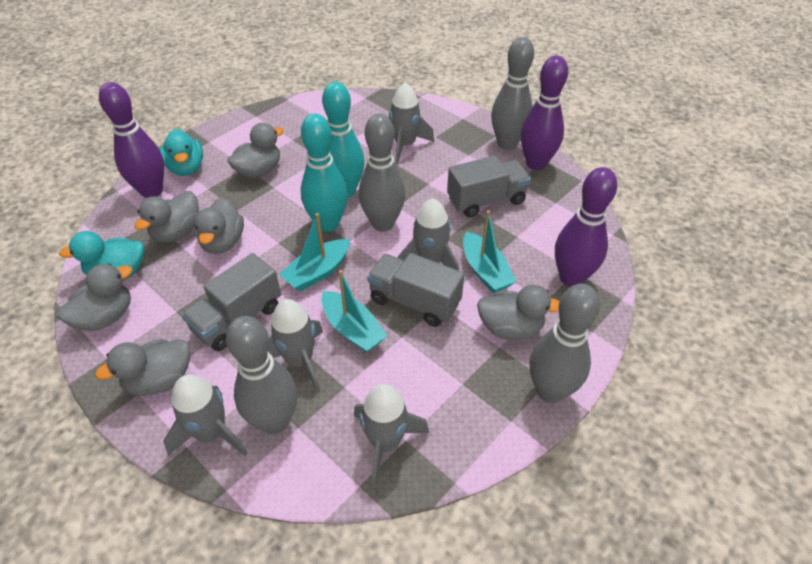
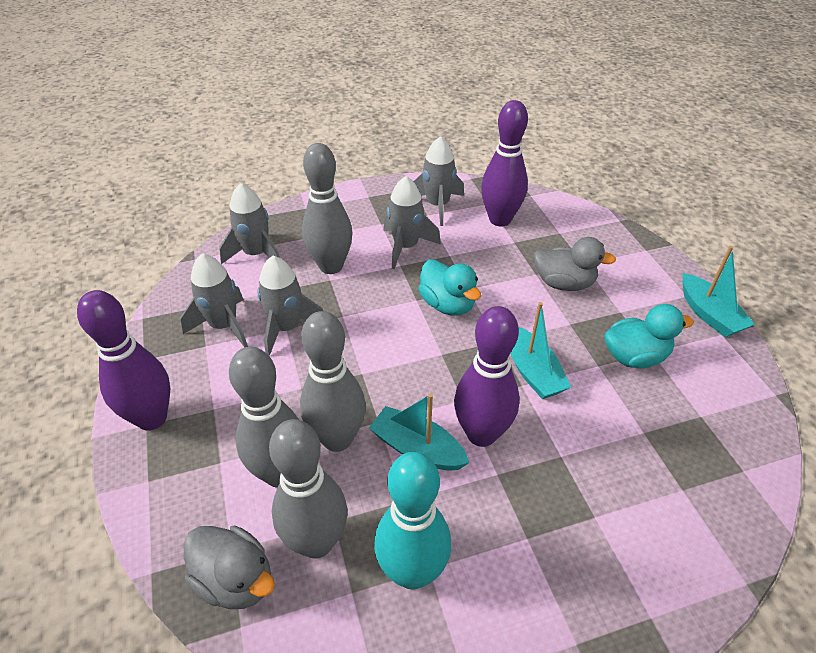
grey duck: 6 -> 2
grey truck: 3 -> 0
turquoise bowling pin: 2 -> 1

